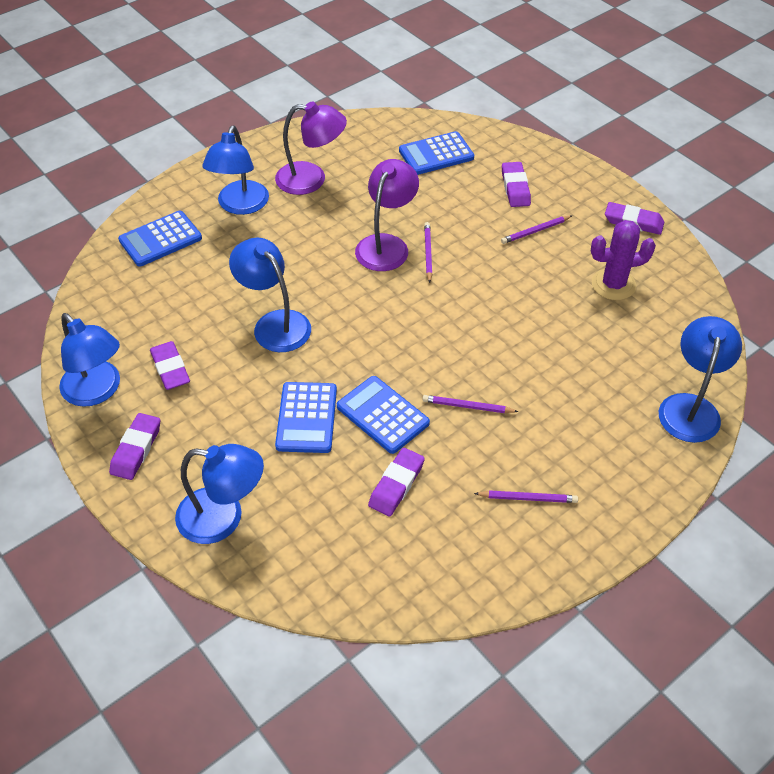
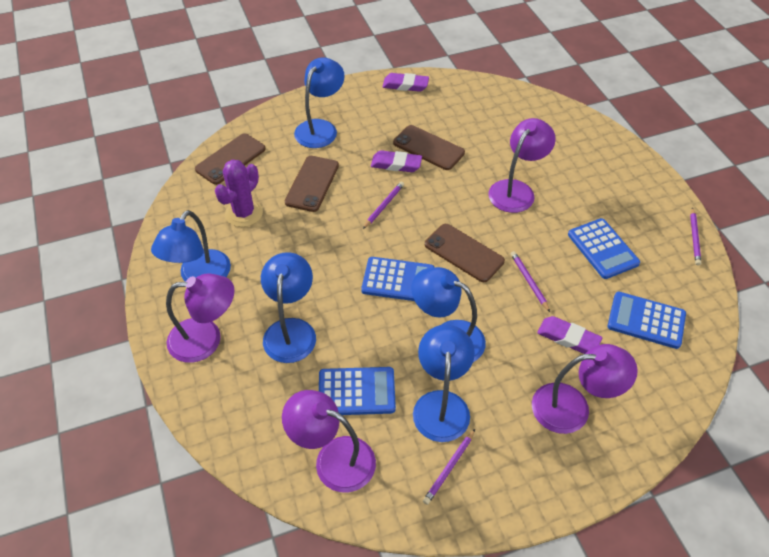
brown phone: 0 -> 4
purple eraser: 5 -> 3
purple lamp: 2 -> 4

